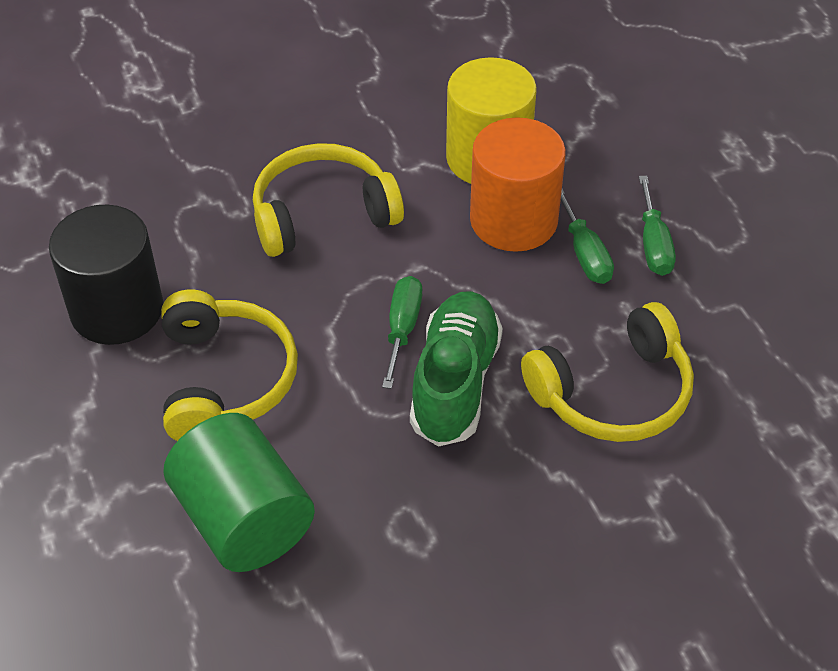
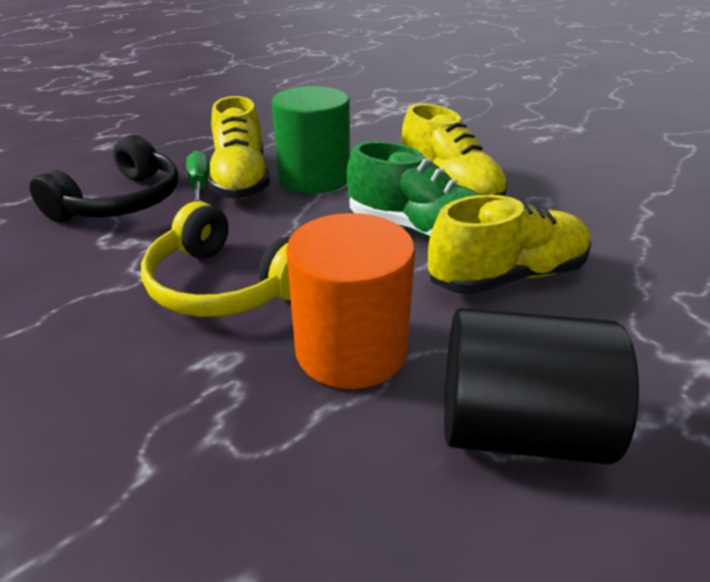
black headphones: 0 -> 1
green screwdriver: 3 -> 1
yellow cylinder: 1 -> 0
yellow headphones: 3 -> 1
yellow shoe: 0 -> 3

